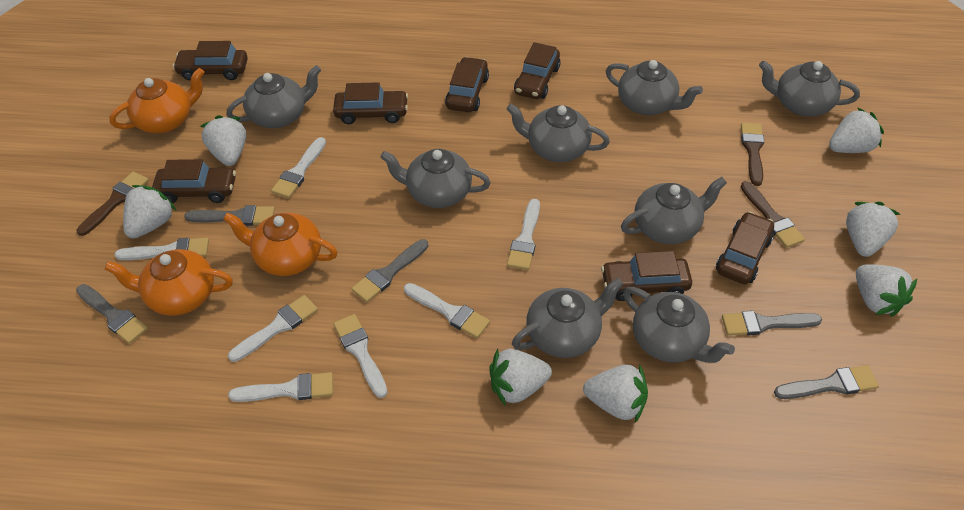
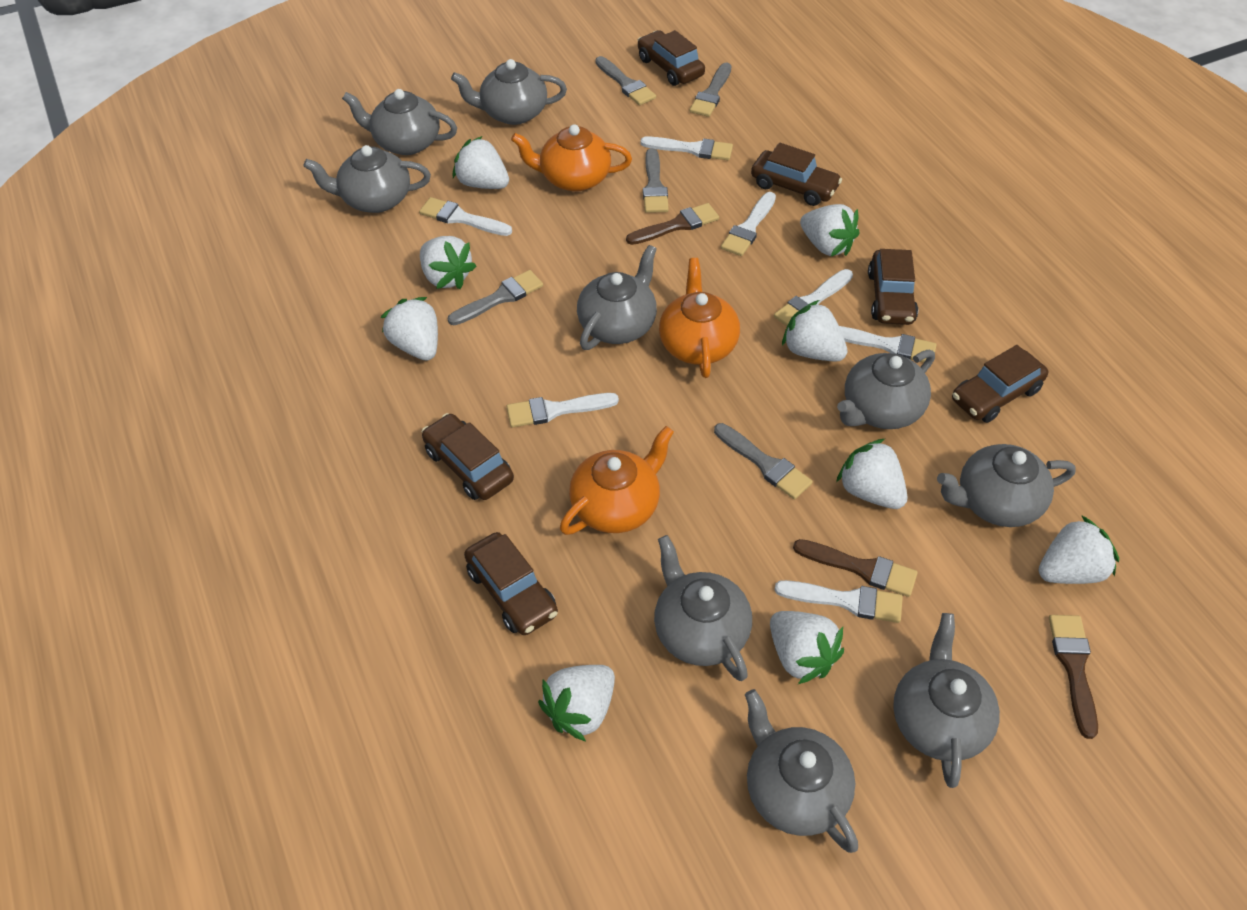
brown car: 7 -> 6
grey teapot: 8 -> 9
white strawberry: 7 -> 9

